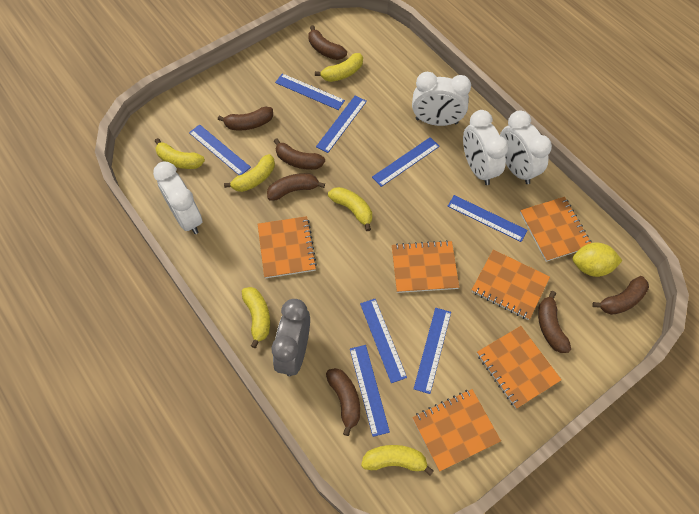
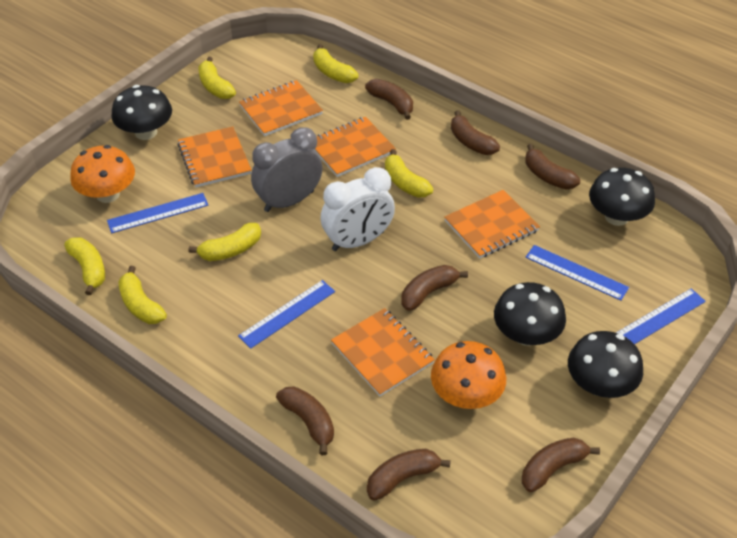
black mushroom: 0 -> 4
blue ruler: 8 -> 4
orange mushroom: 0 -> 2
orange notebook: 6 -> 5
white clock: 4 -> 1
yellow lemon: 1 -> 0

